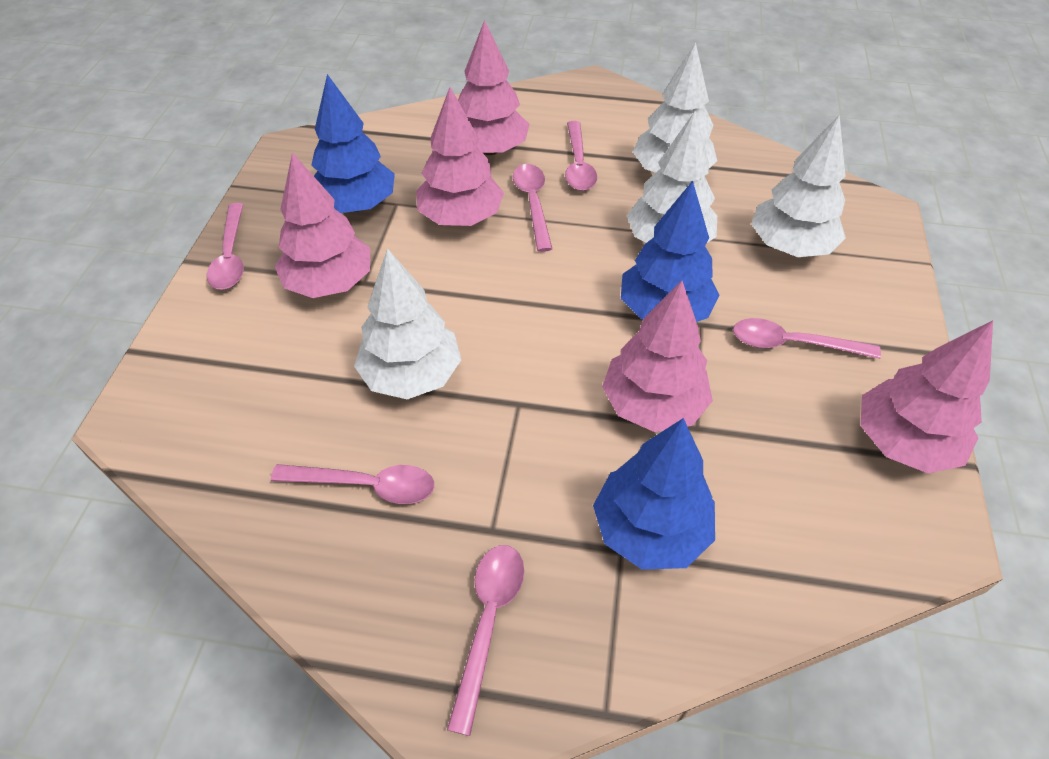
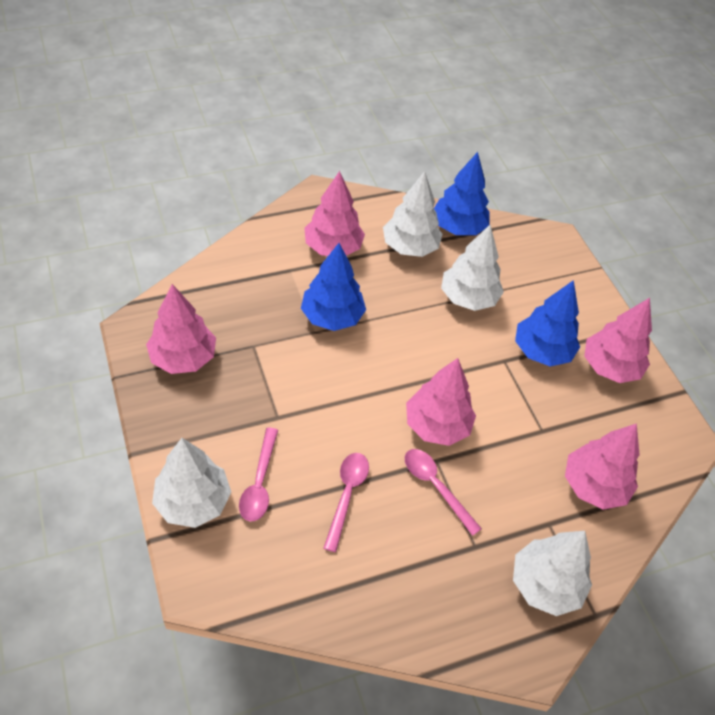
pink spoon: 6 -> 3

